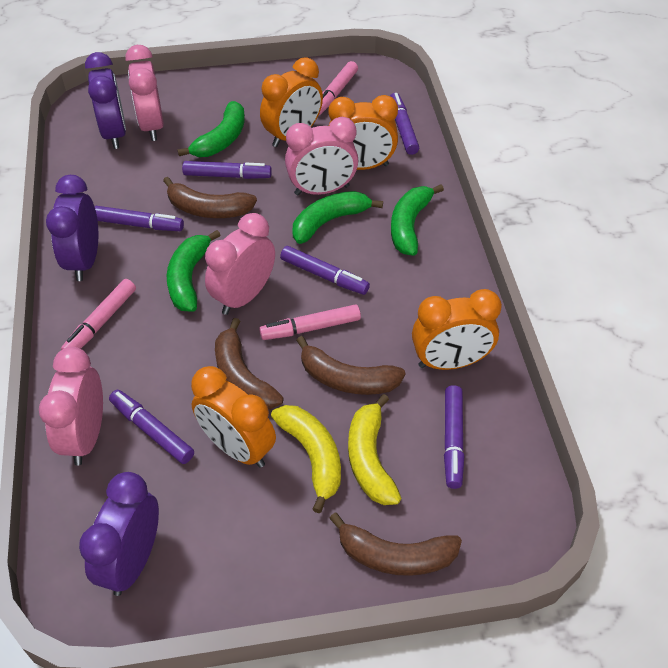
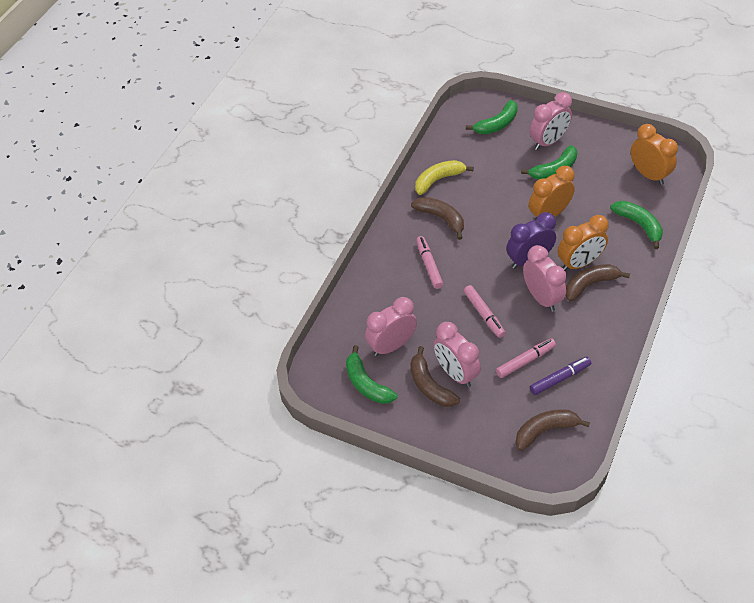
orange clock: 4 -> 3
purple clock: 3 -> 1
purple marker: 6 -> 1
yellow banana: 2 -> 1

